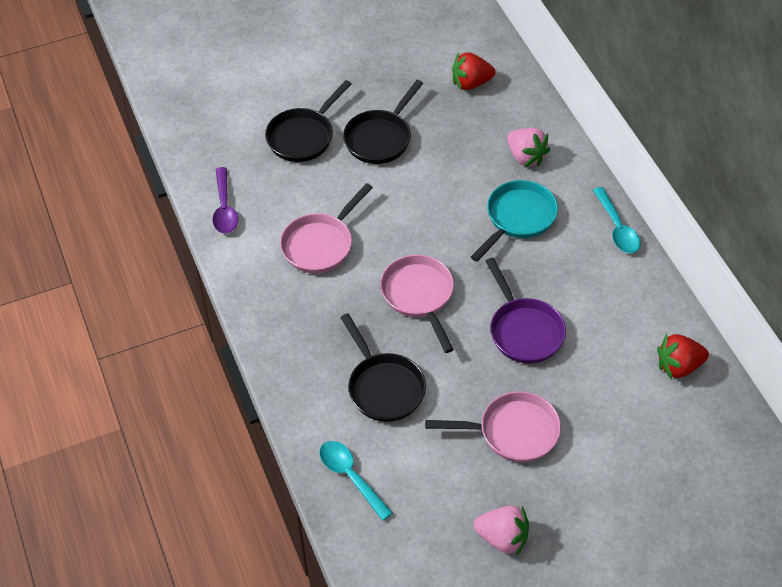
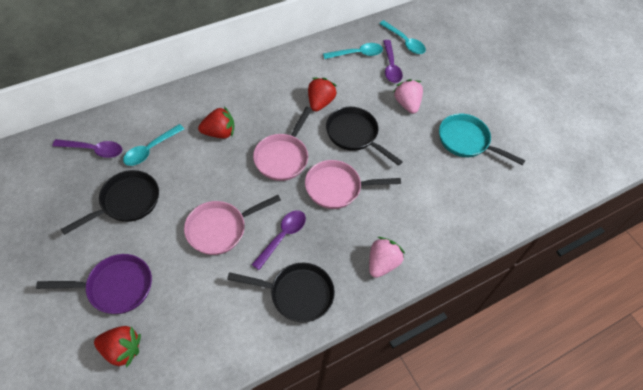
purple spoon: 1 -> 3
red strawberry: 2 -> 3
turquoise spoon: 2 -> 3

